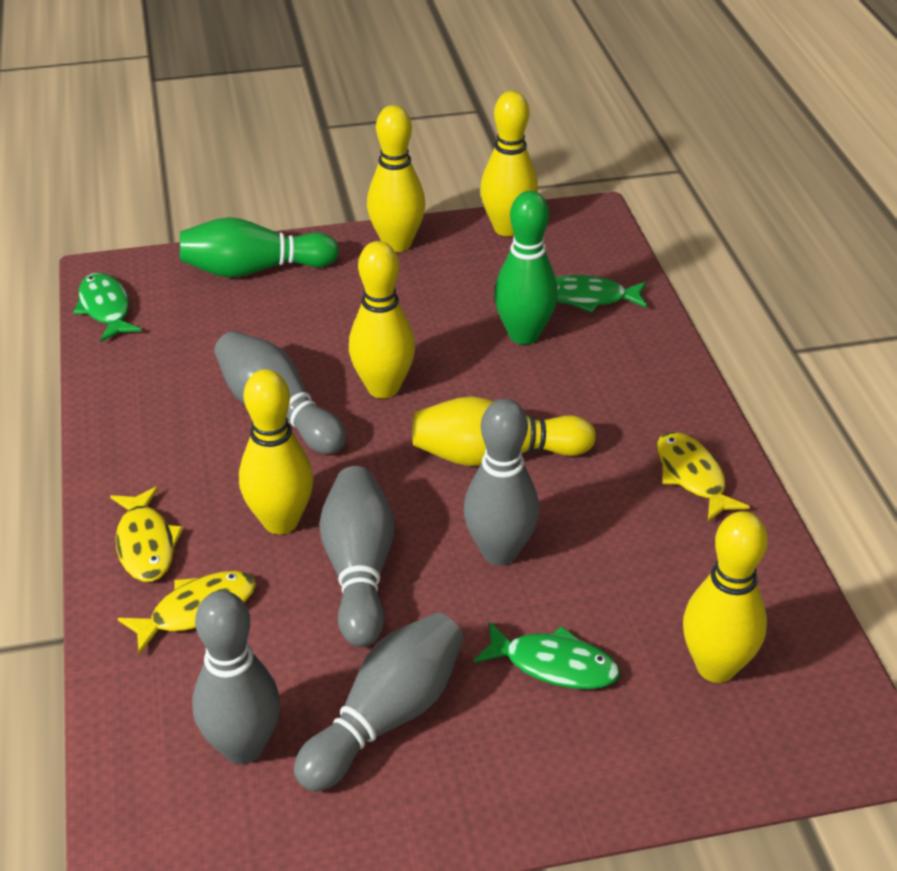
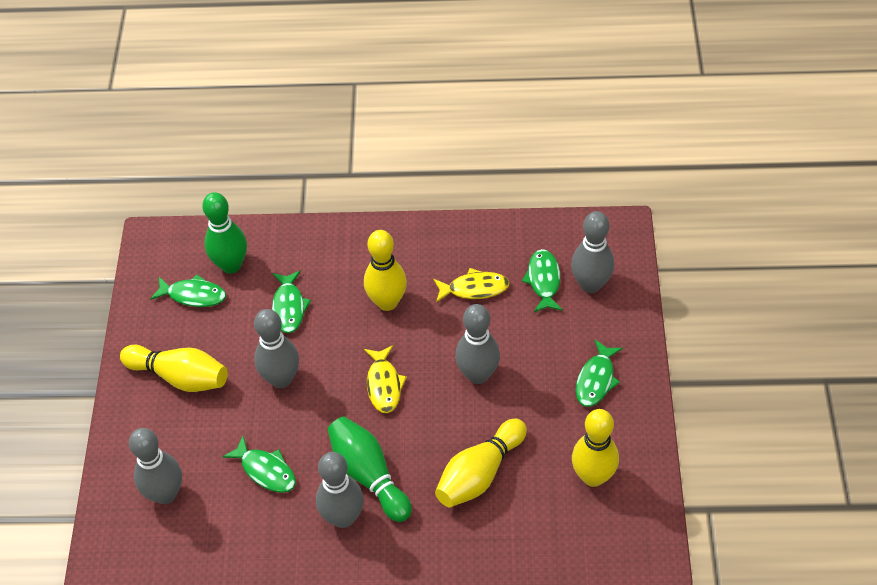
green fish: 3 -> 5
yellow bowling pin: 6 -> 4
yellow fish: 3 -> 2

